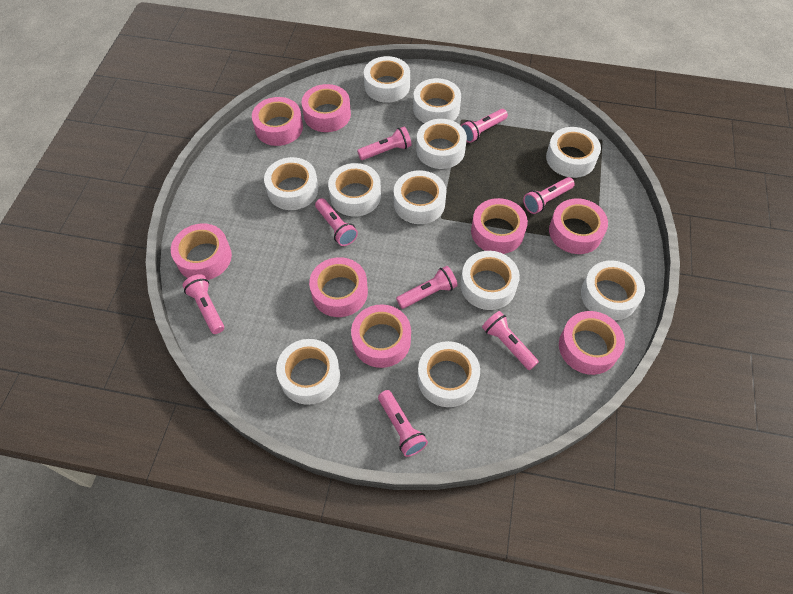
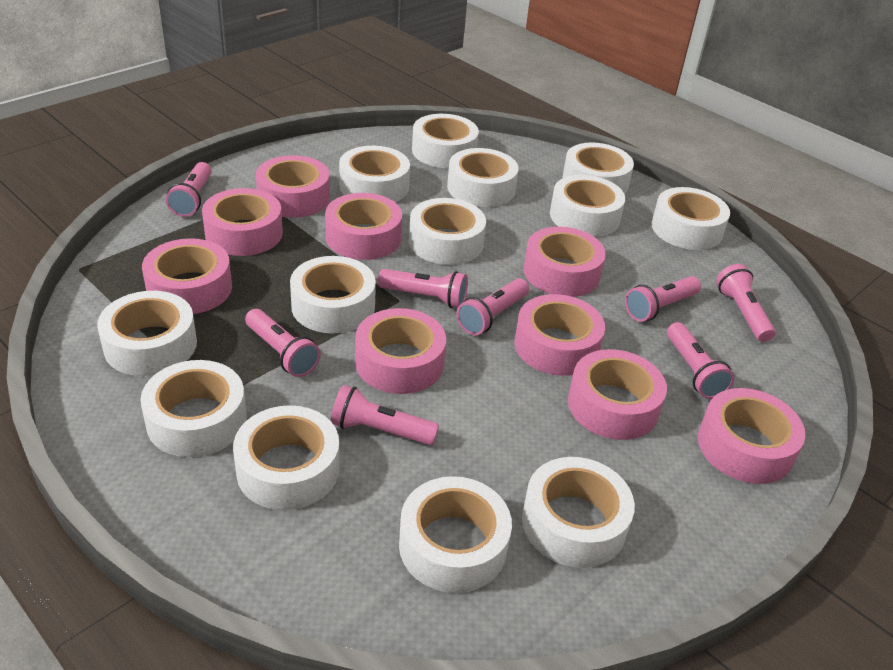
pink tape: 8 -> 9
white tape: 11 -> 13

